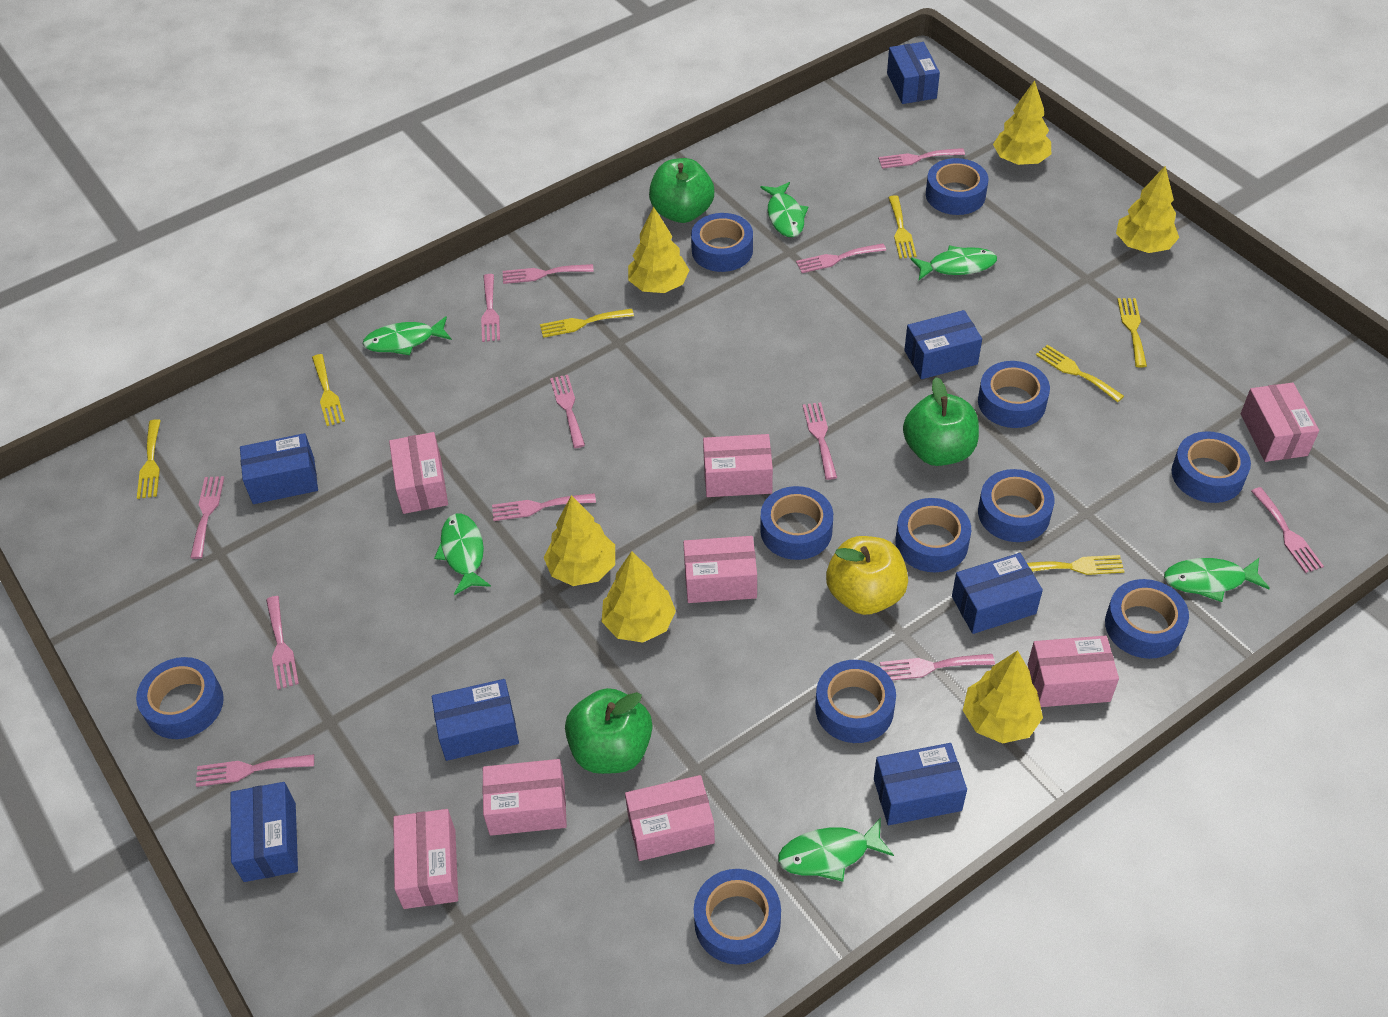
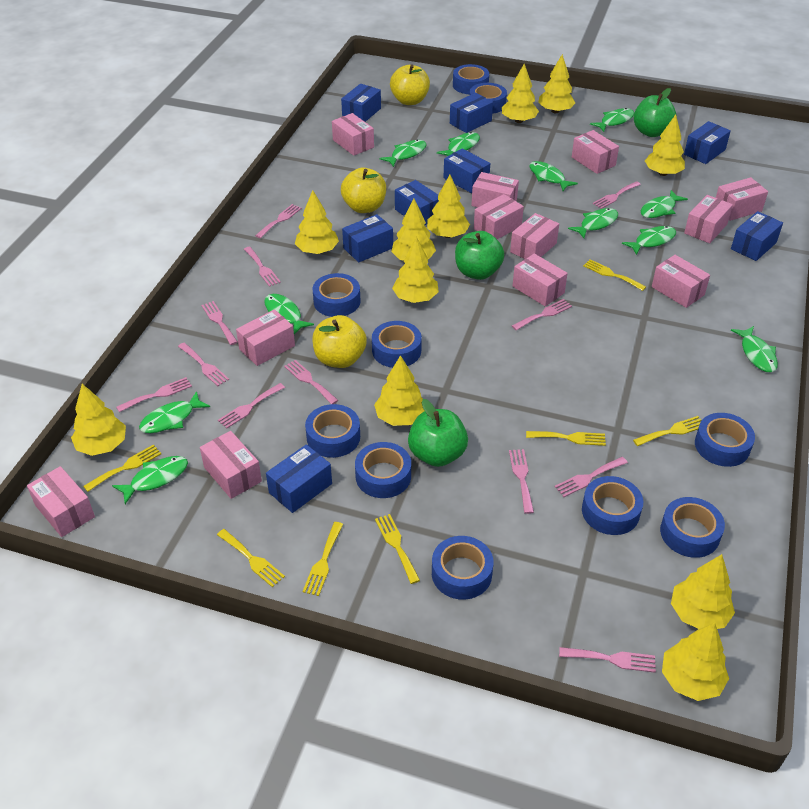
blue box: 7 -> 8
blue tape: 11 -> 10
green fish: 6 -> 11
pink box: 8 -> 12
yellow apple: 1 -> 3
yellow tree: 6 -> 11

